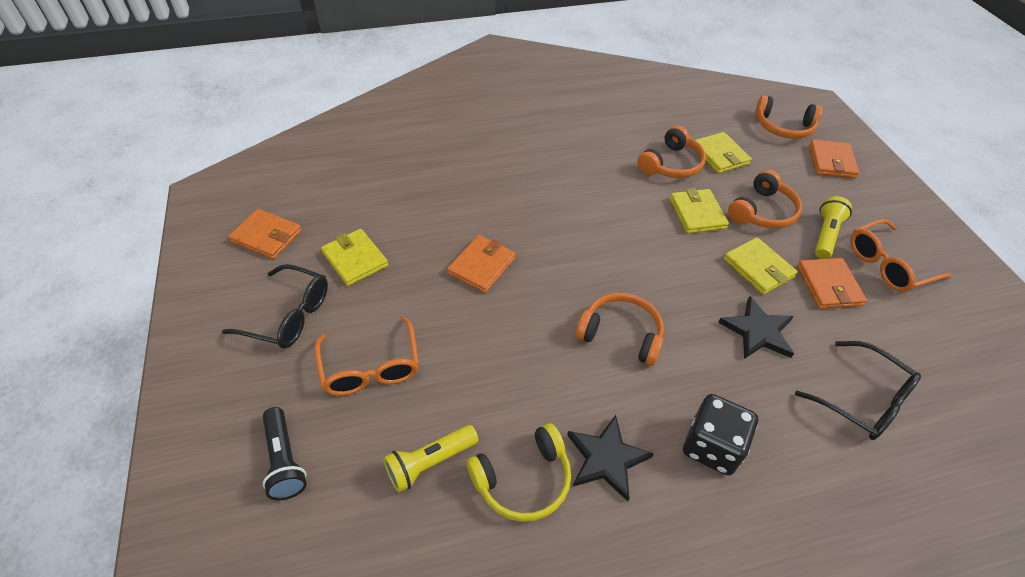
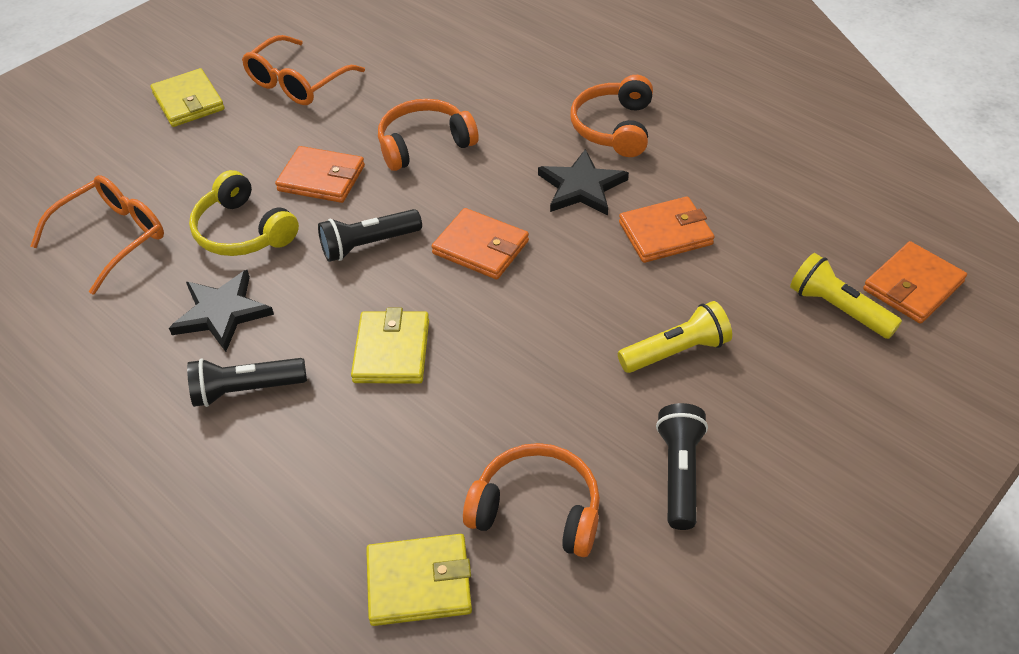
black dice: 1 -> 0
black flashlight: 1 -> 3
black glasses: 2 -> 0
orange headphones: 4 -> 3
yellow wallet: 4 -> 3

